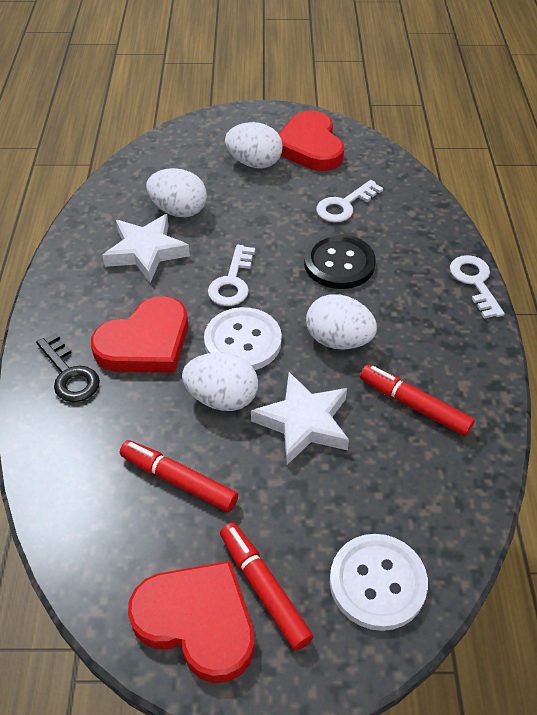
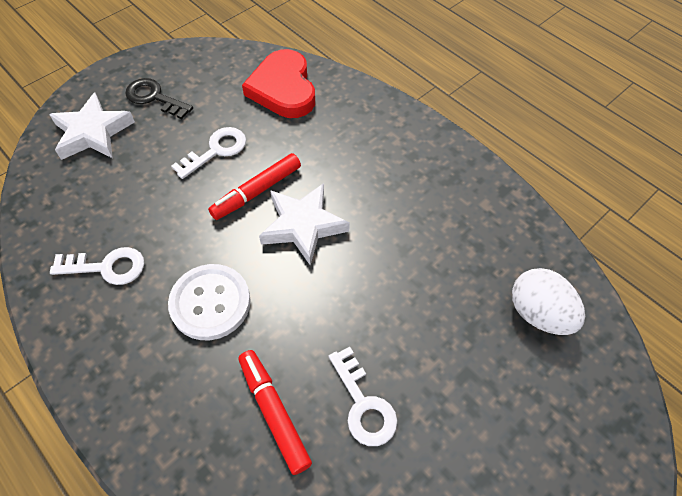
black button: 1 -> 0
red heart: 3 -> 1
red marker: 3 -> 2
white button: 2 -> 1
white egg: 4 -> 1

